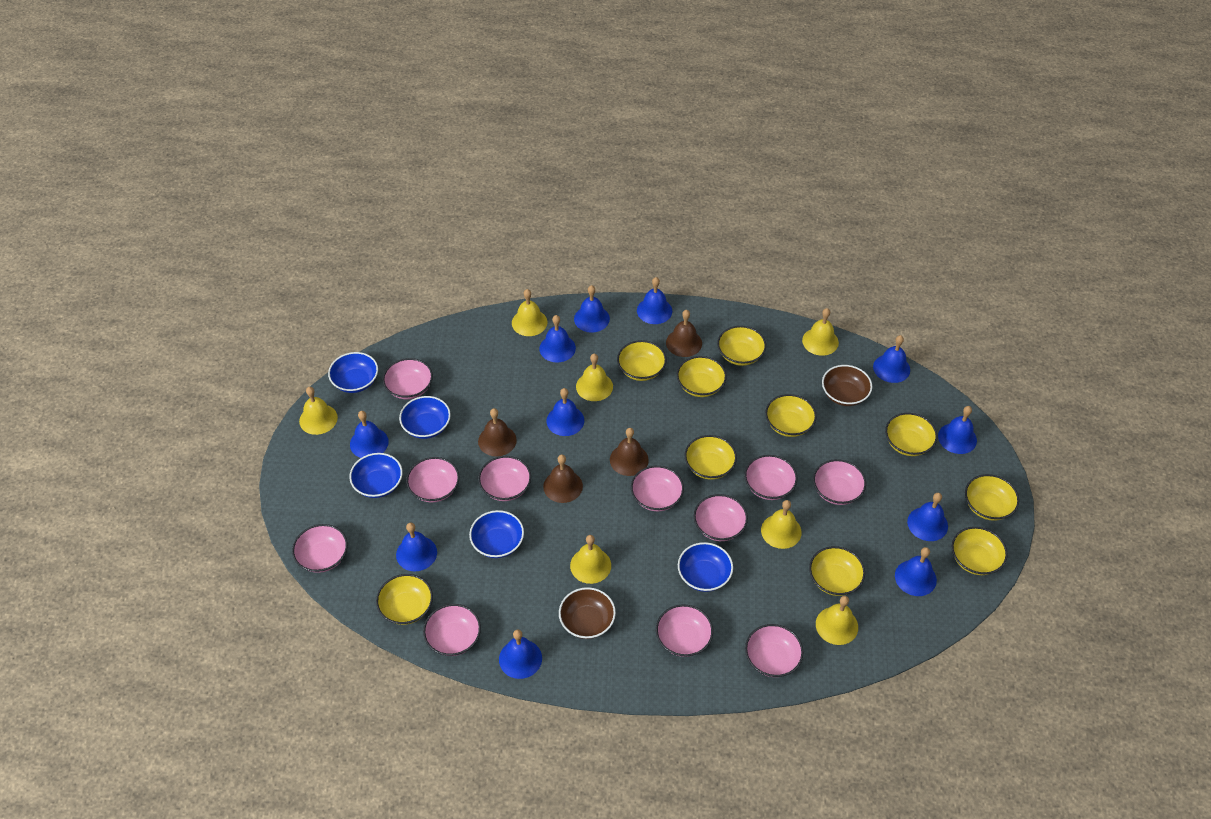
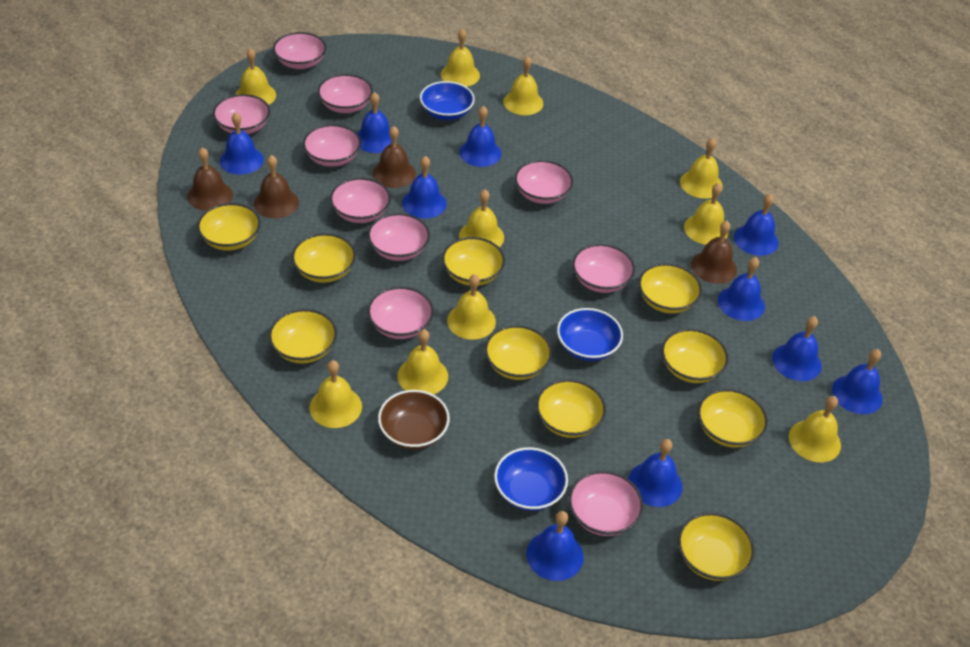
blue bell: 11 -> 10
blue bowl: 5 -> 3
brown bowl: 2 -> 1
pink bowl: 11 -> 10
yellow bell: 7 -> 10

